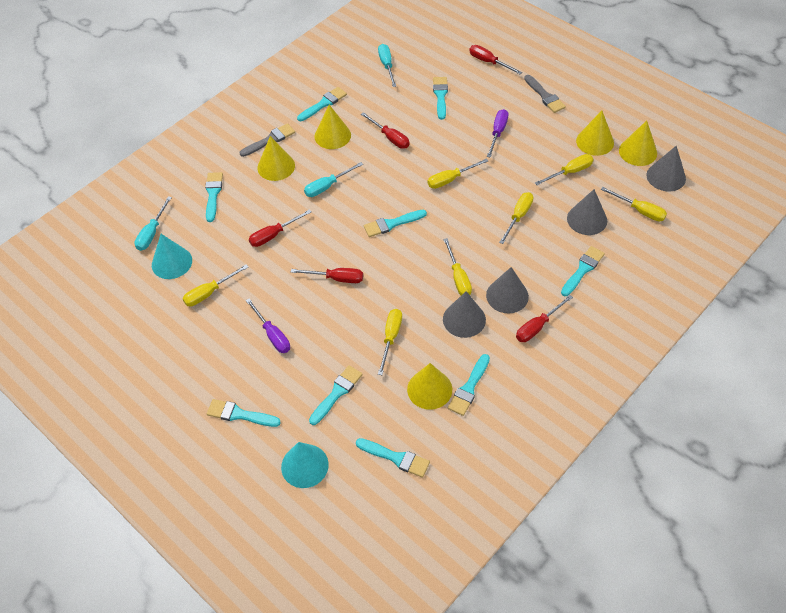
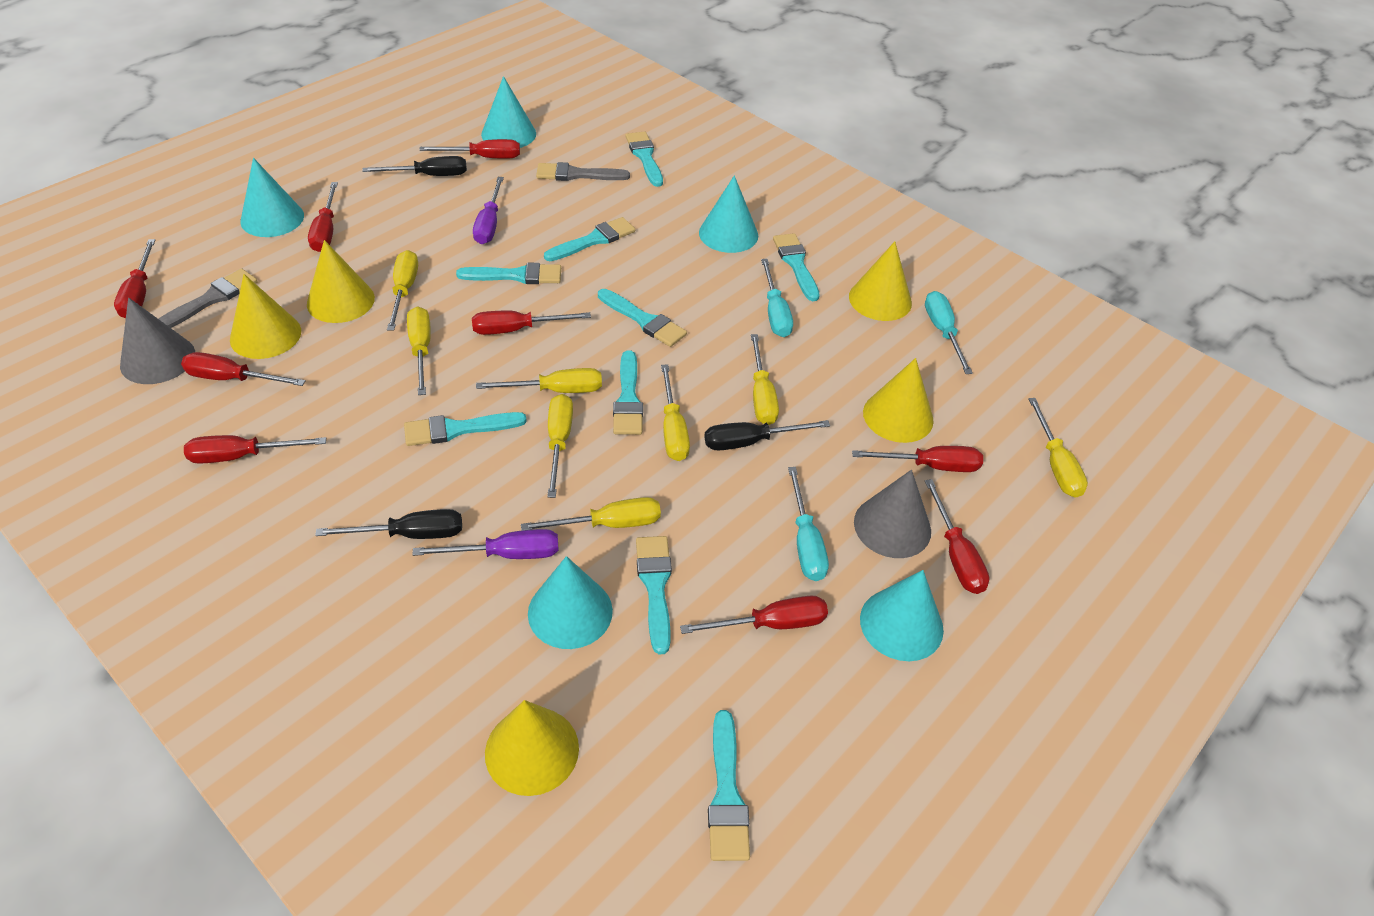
black screwdriver: 0 -> 3
grey cone: 4 -> 2
red screwdriver: 5 -> 9
turquoise cone: 2 -> 5
yellow screwdriver: 7 -> 8

